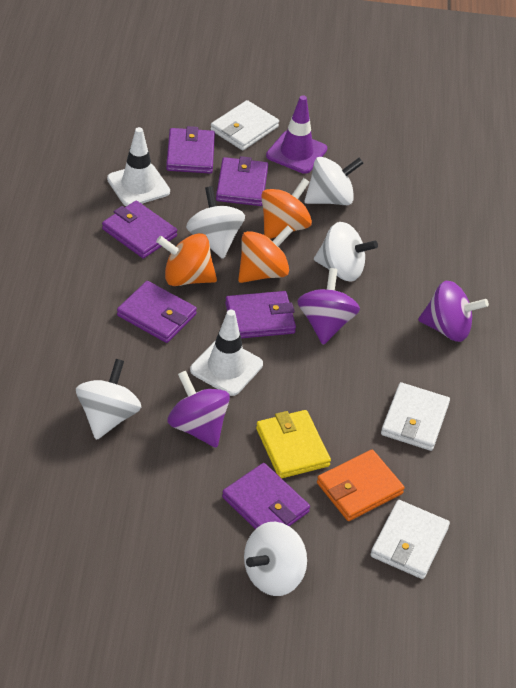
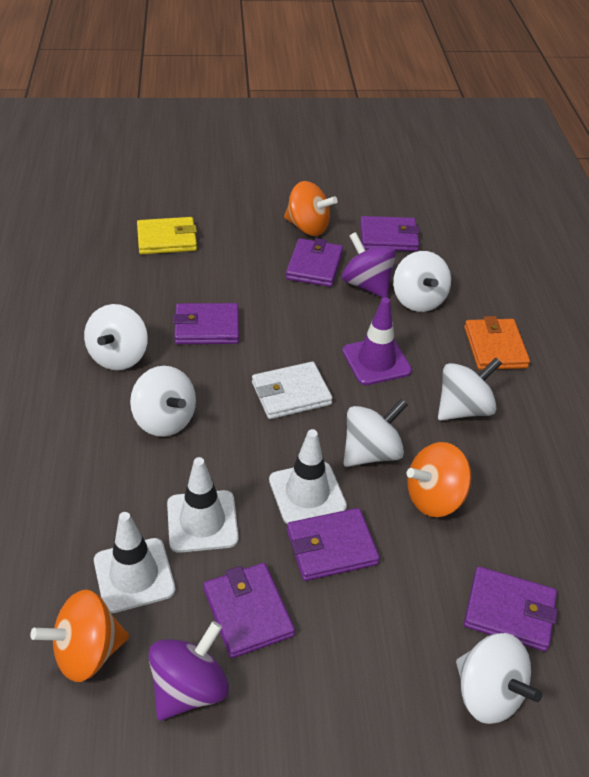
purple spinning top: 3 -> 2
white spinning top: 5 -> 6
white traffic cone: 2 -> 3
white wallet: 3 -> 1

